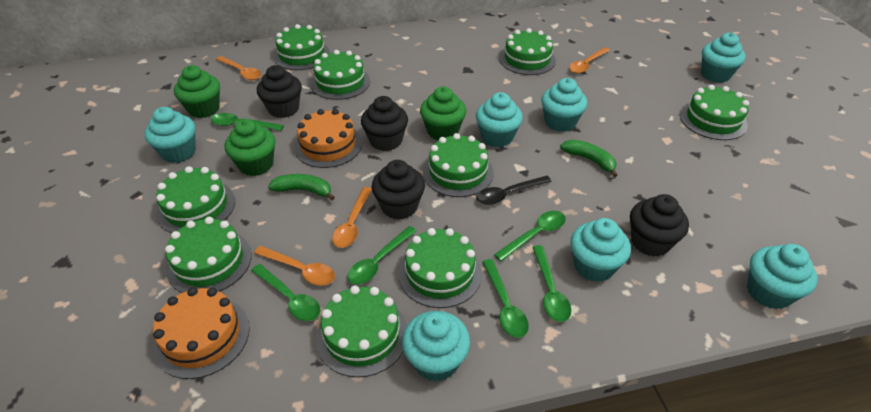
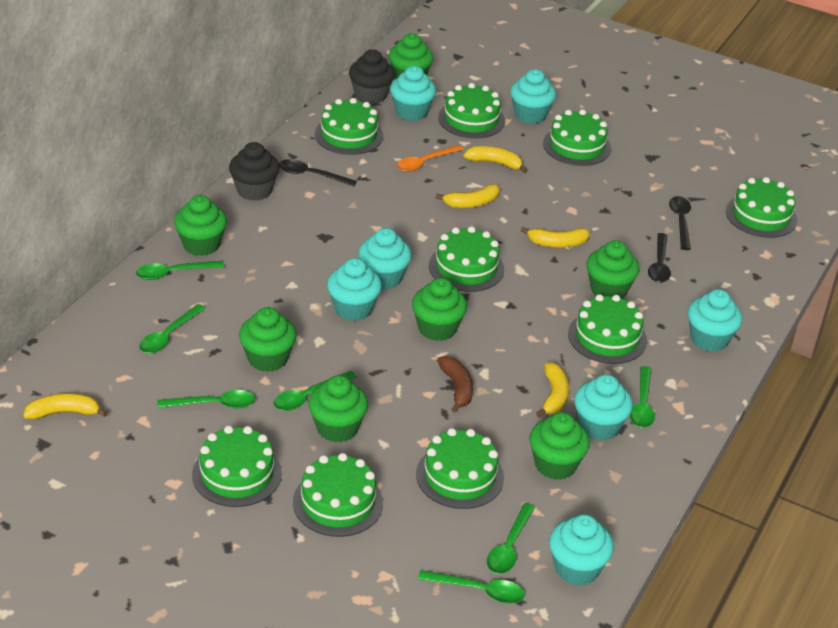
black cupcake: 4 -> 2
black spoon: 1 -> 3
brown banana: 0 -> 1
green banana: 2 -> 0
green cupcake: 3 -> 7
green spoon: 6 -> 7
orange cake: 2 -> 0
orange spoon: 4 -> 1
yellow banana: 0 -> 5

